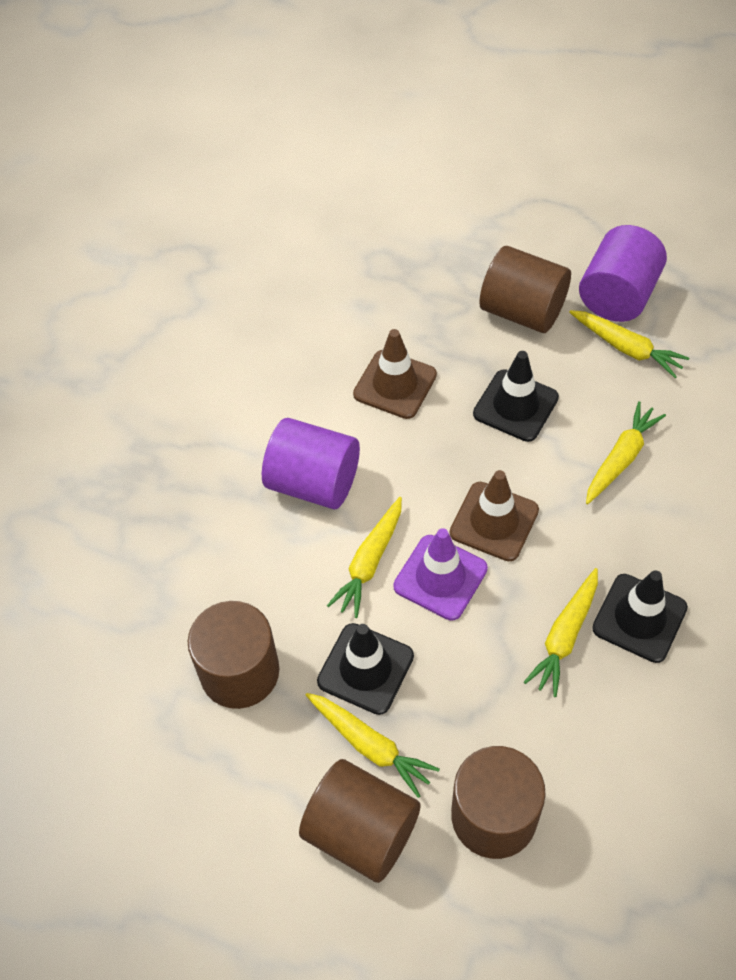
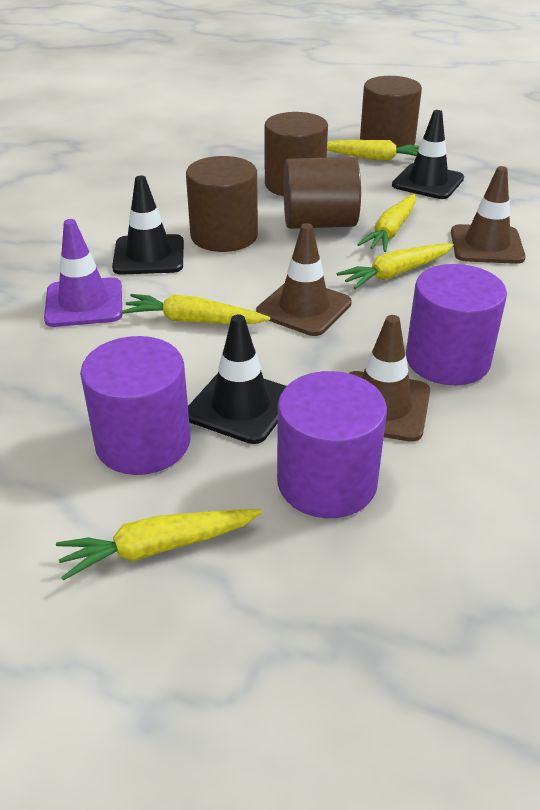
brown traffic cone: 2 -> 3
purple cylinder: 2 -> 3

